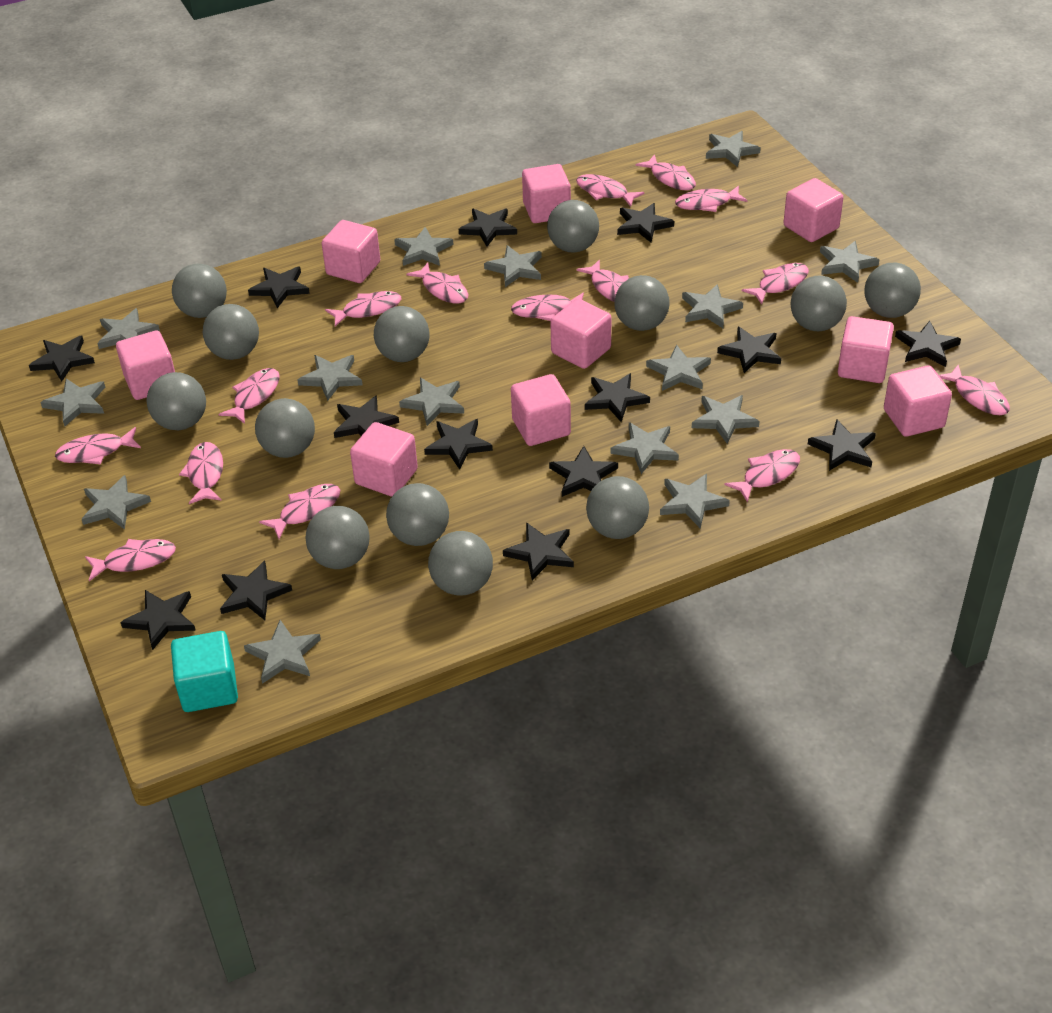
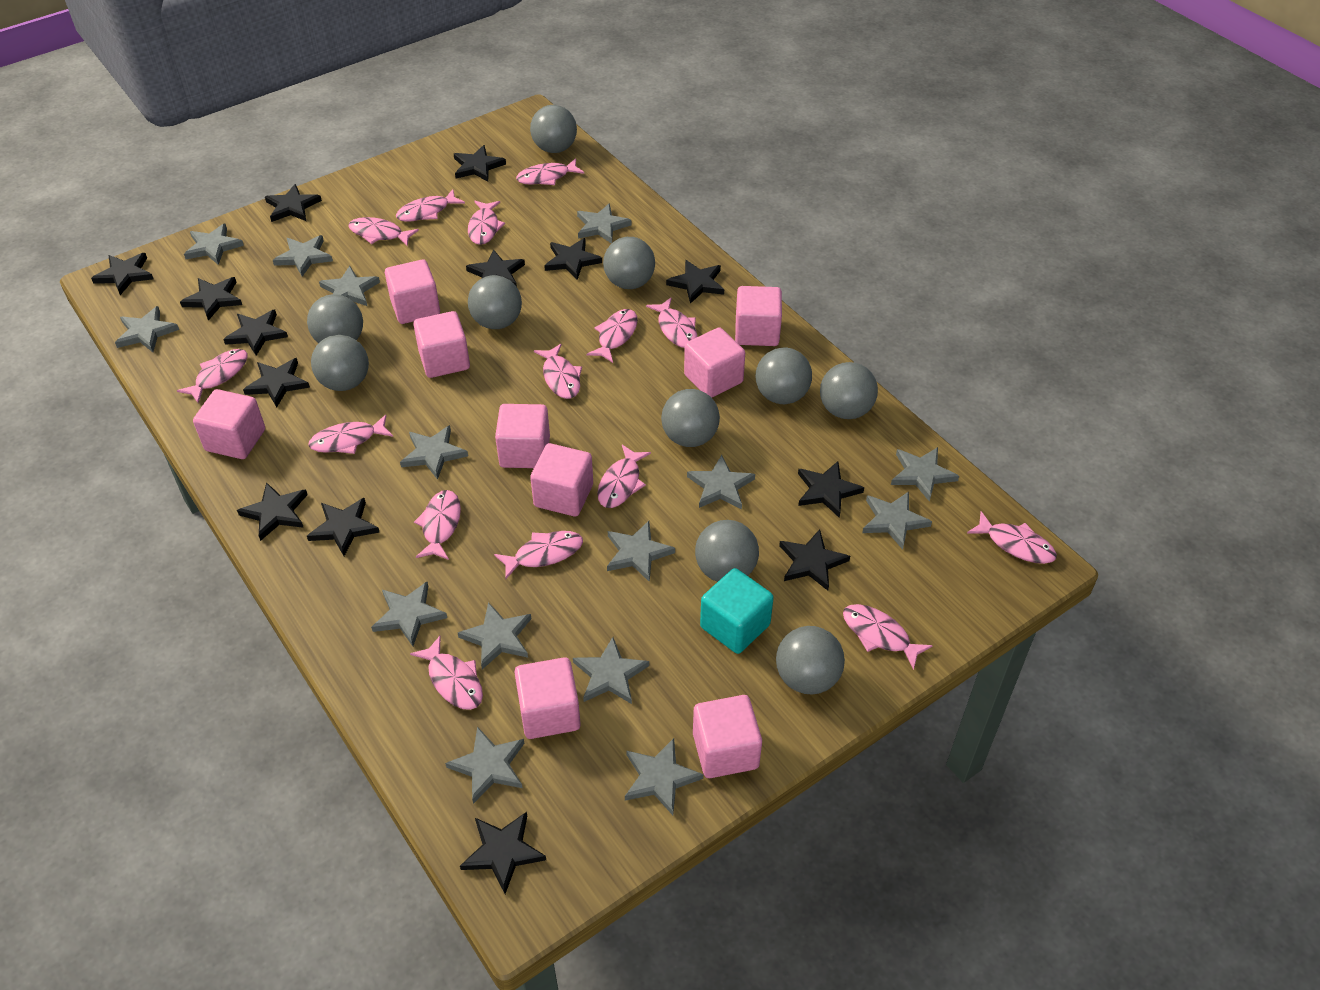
grey ball: 13 -> 10

